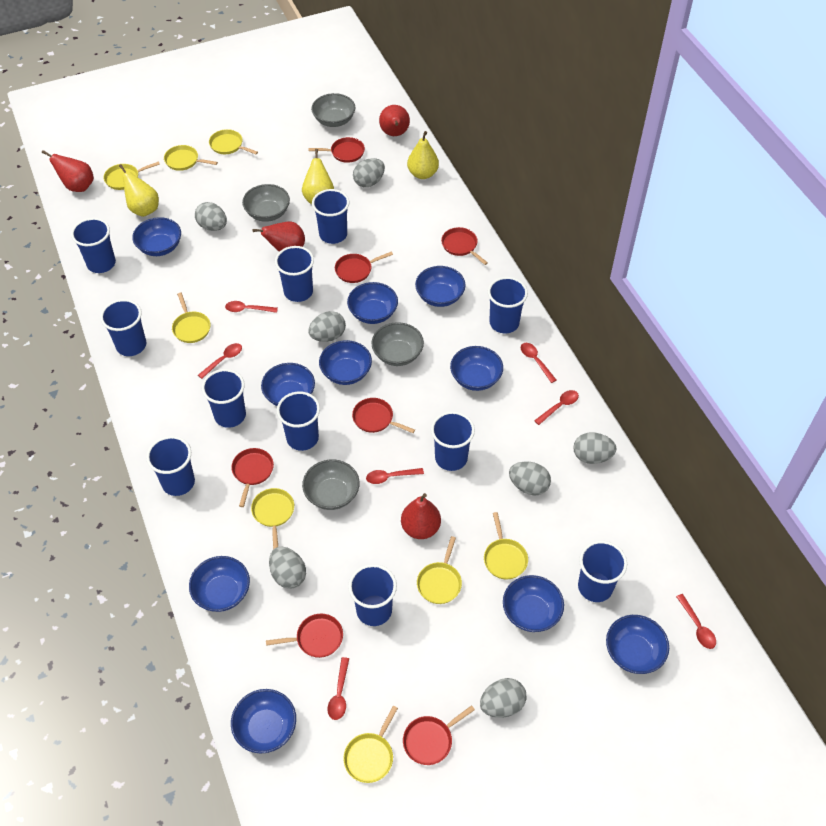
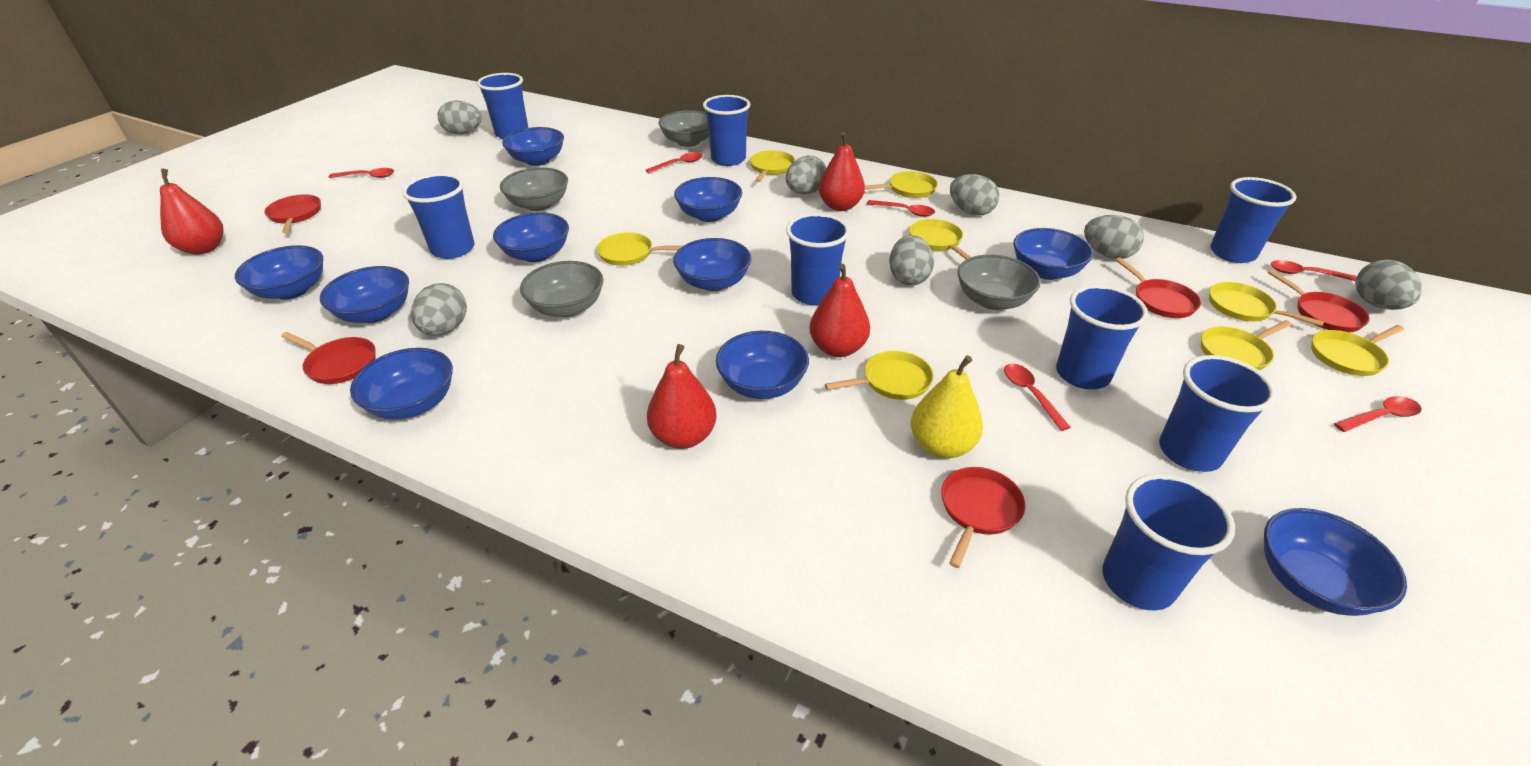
blue cup: 11 -> 8
red pan: 7 -> 5
red spoon: 7 -> 6
yellow pear: 3 -> 1

